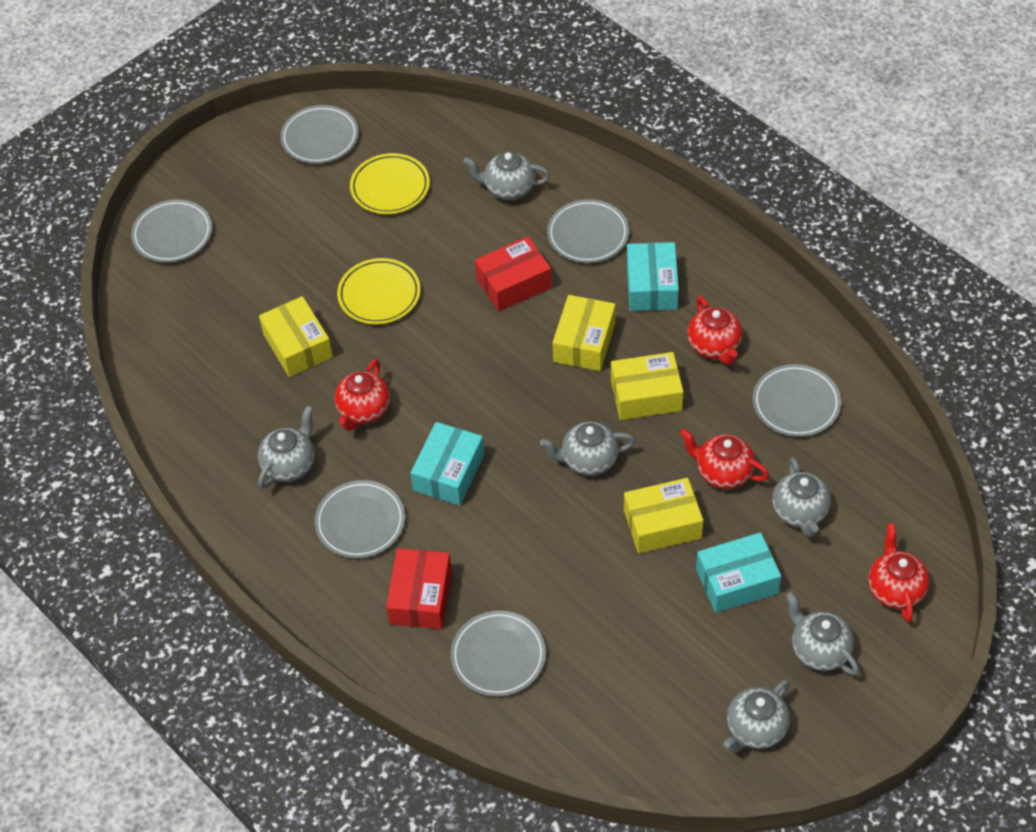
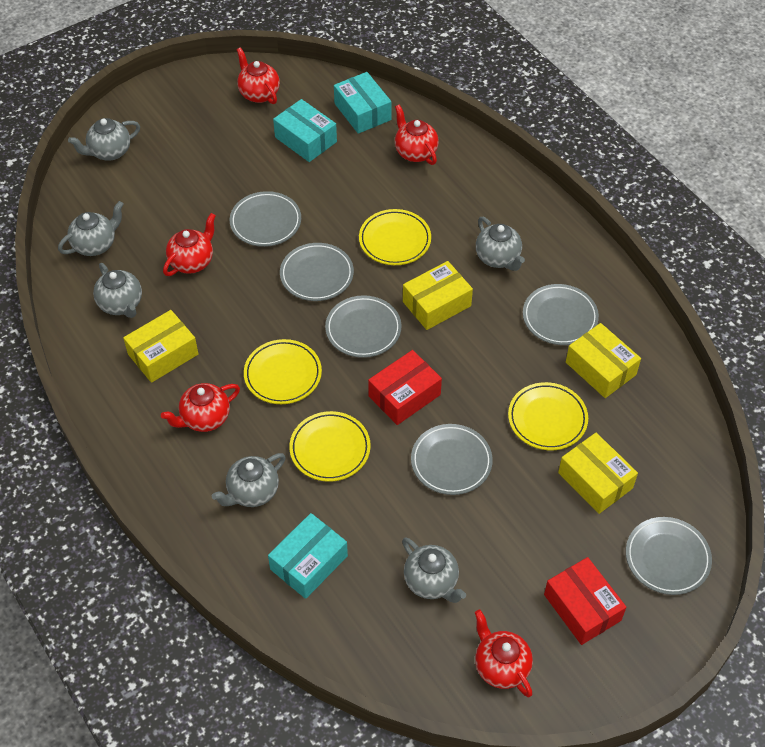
red teapot: 4 -> 5
yellow plate: 2 -> 4

